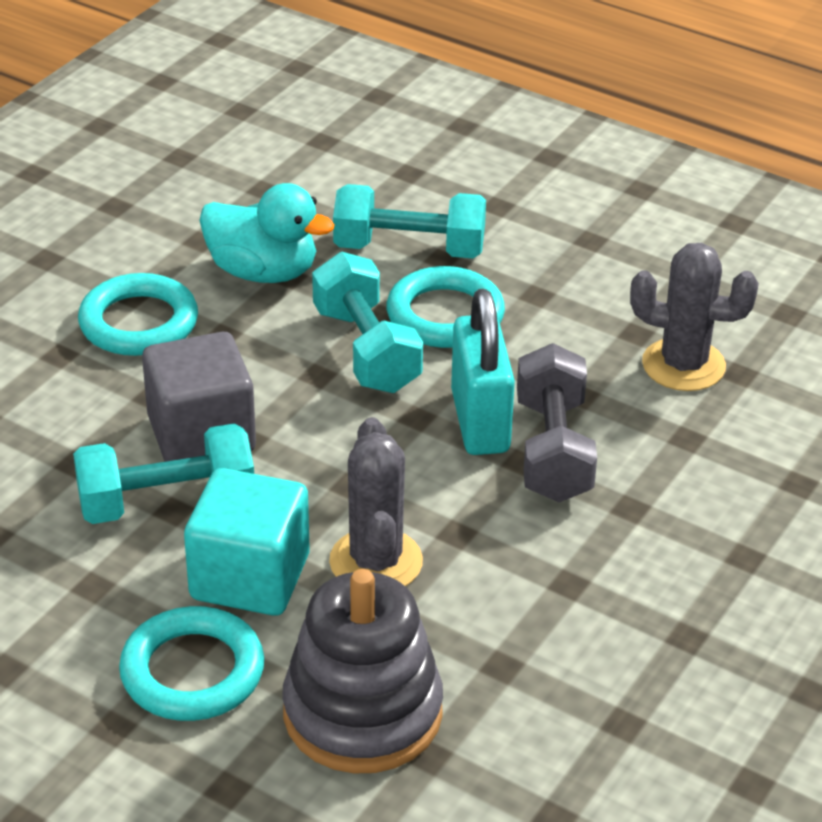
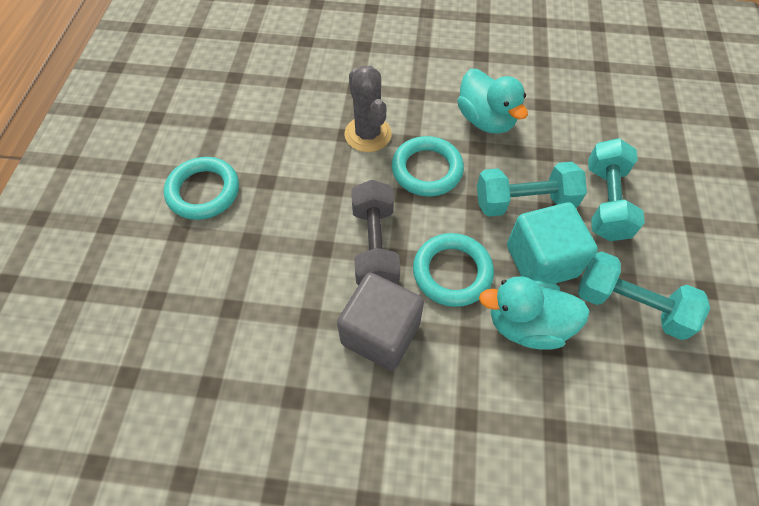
grey cactus: 2 -> 1
grey stacking toy: 1 -> 0
turquoise duck: 1 -> 2
turquoise padlock: 1 -> 0

